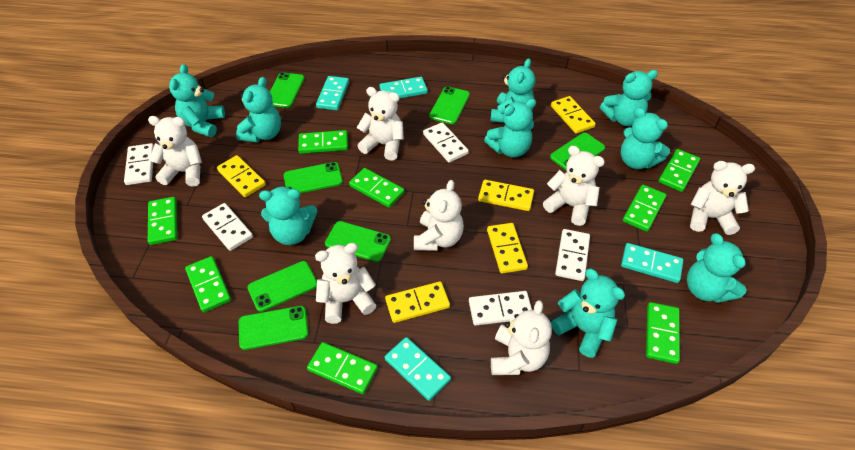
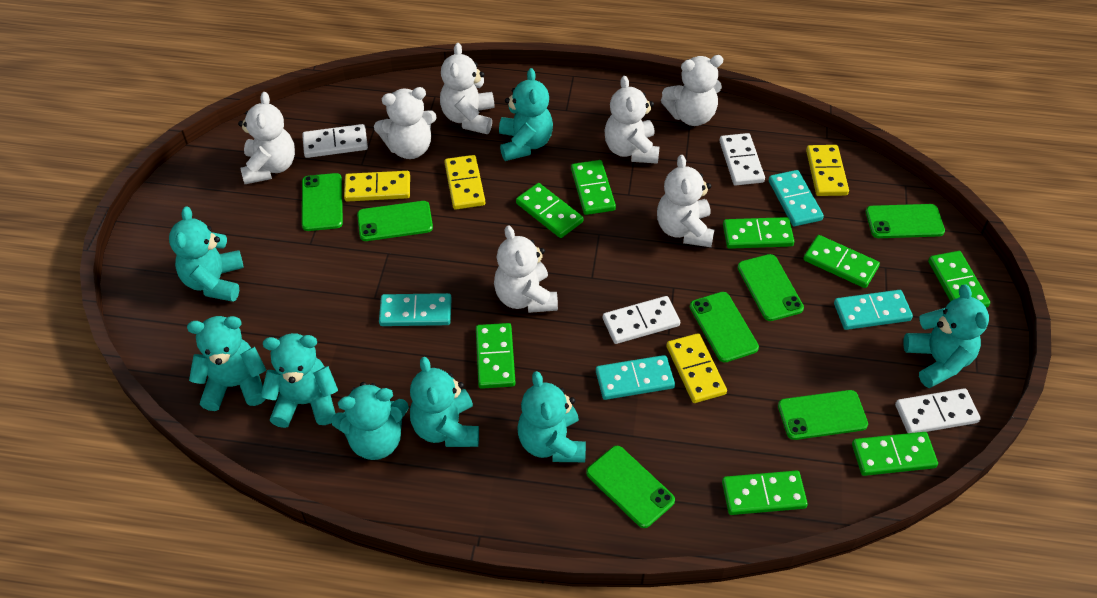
turquoise teddy bear: 9 -> 8
white domino: 5 -> 4
yellow domino: 5 -> 4

